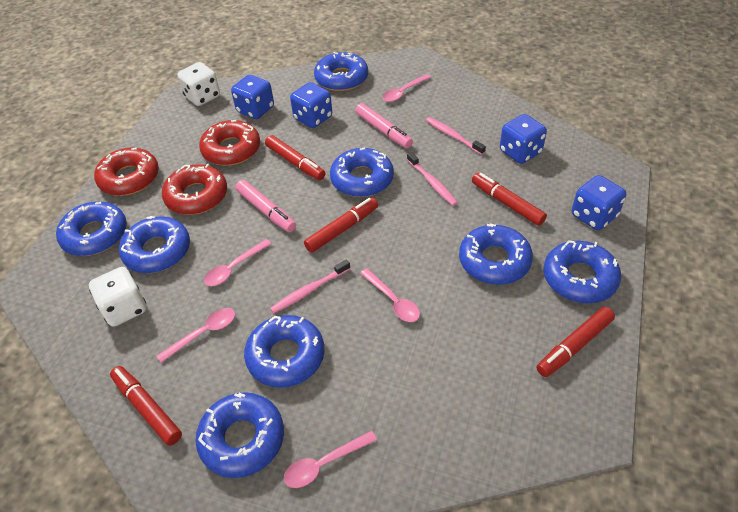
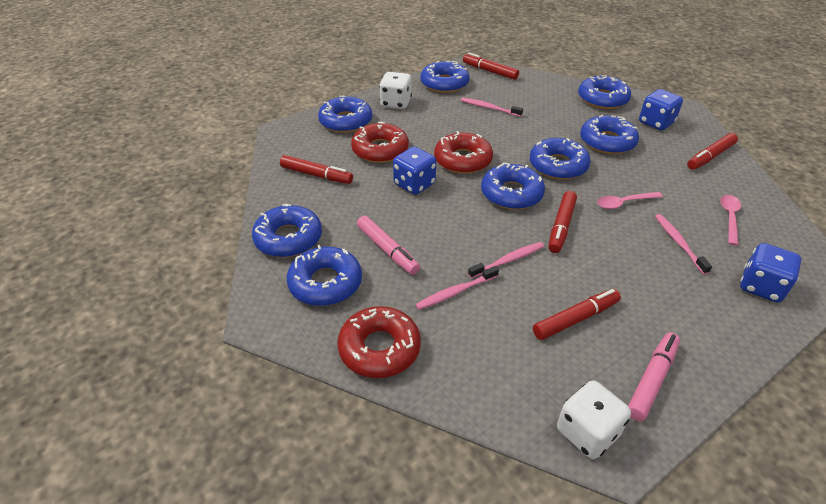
blue dice: 4 -> 3
pink spoon: 5 -> 2
pink toothbrush: 3 -> 4

